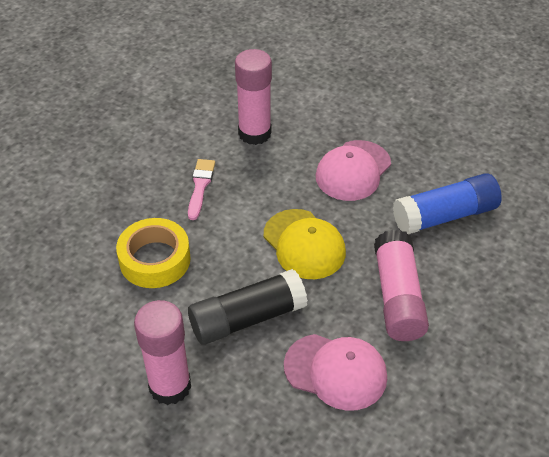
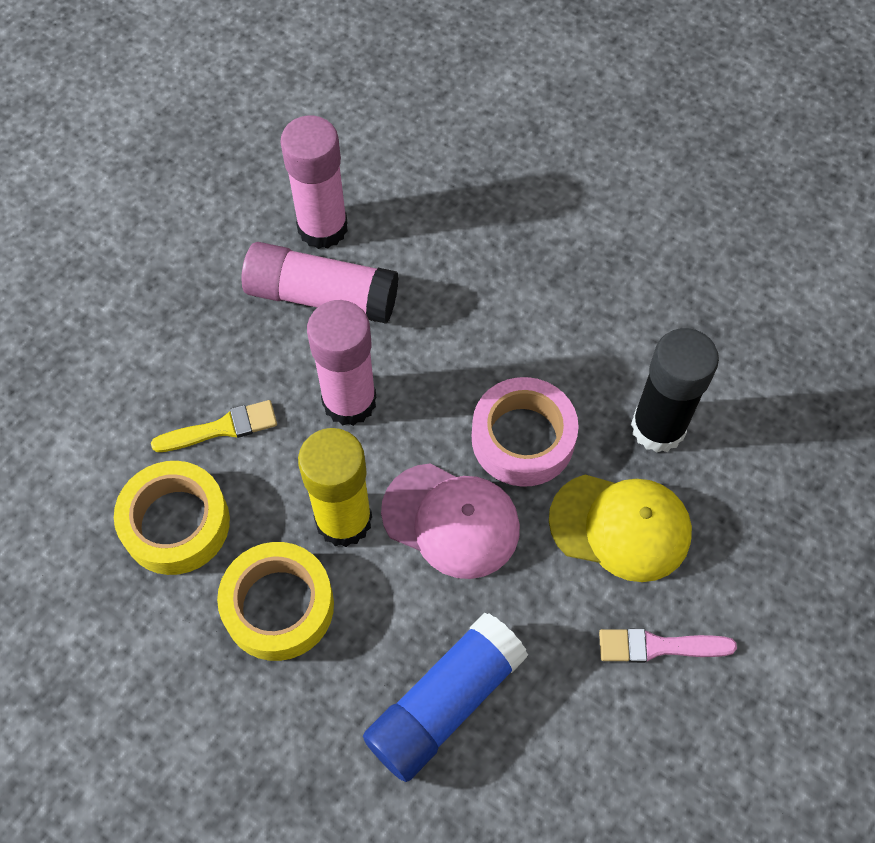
pink cap: 2 -> 1
pink tape: 0 -> 1
yellow brush: 0 -> 1
yellow glue stick: 0 -> 1
yellow tape: 1 -> 2

